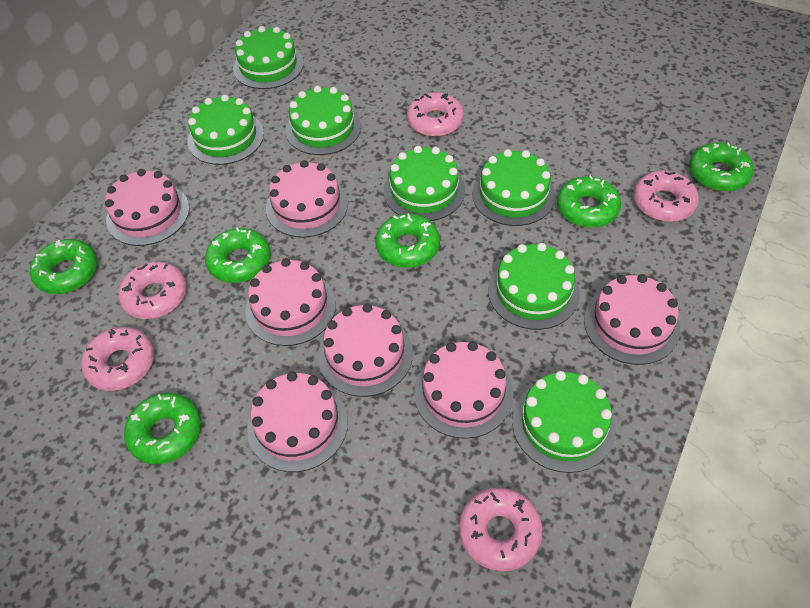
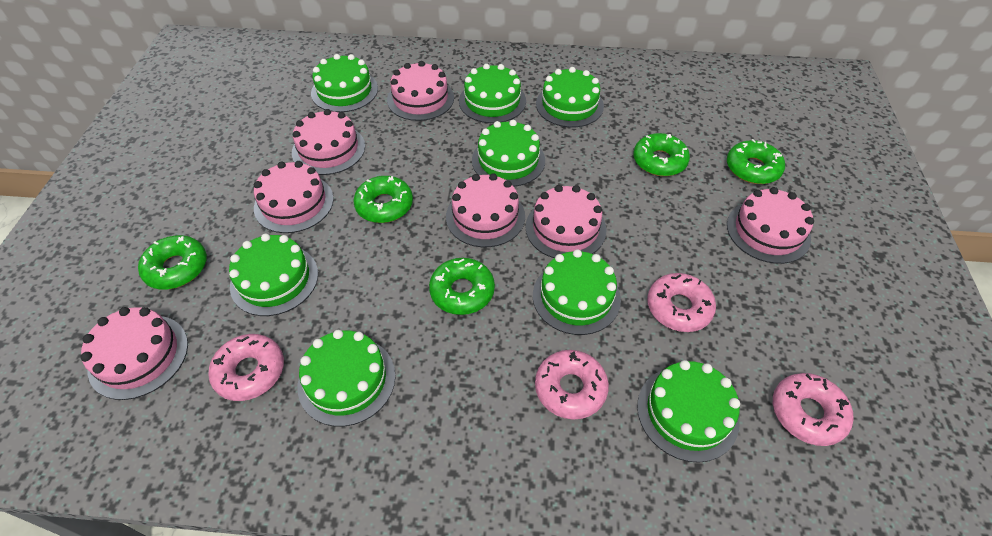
green cake: 7 -> 8
green donut: 6 -> 5
pink donut: 5 -> 4

